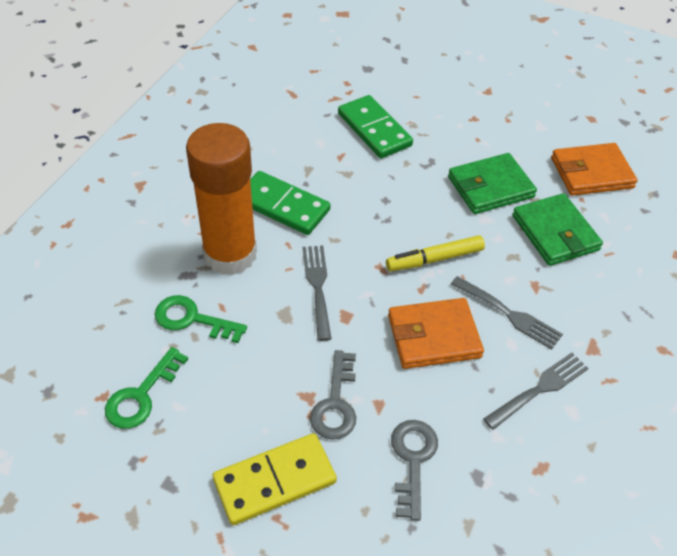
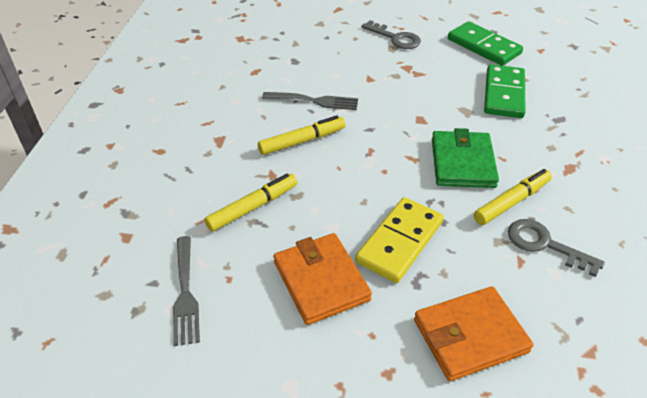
green key: 2 -> 0
green wallet: 2 -> 1
grey fork: 3 -> 2
orange glue stick: 1 -> 0
yellow marker: 1 -> 3

